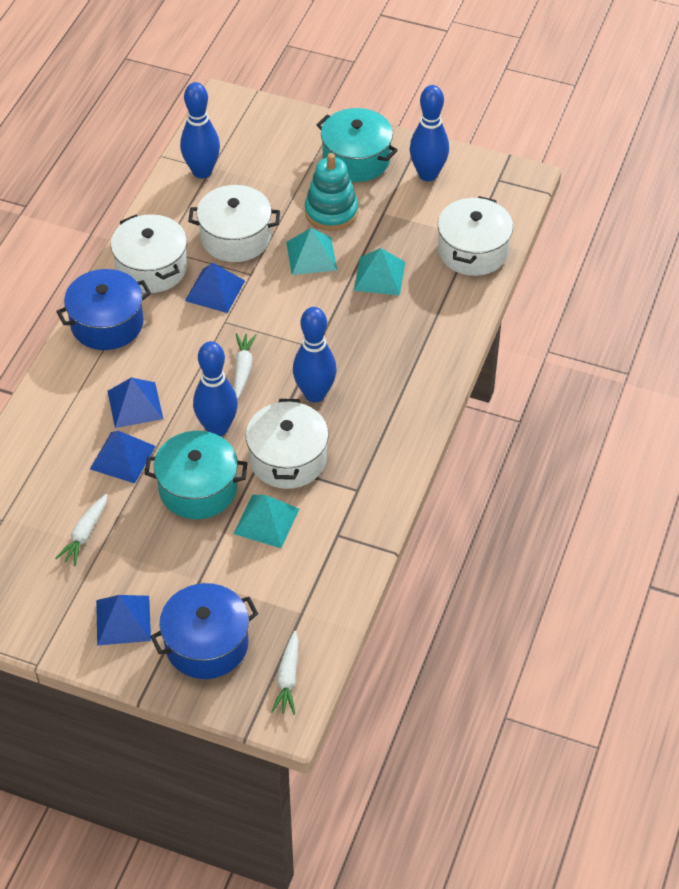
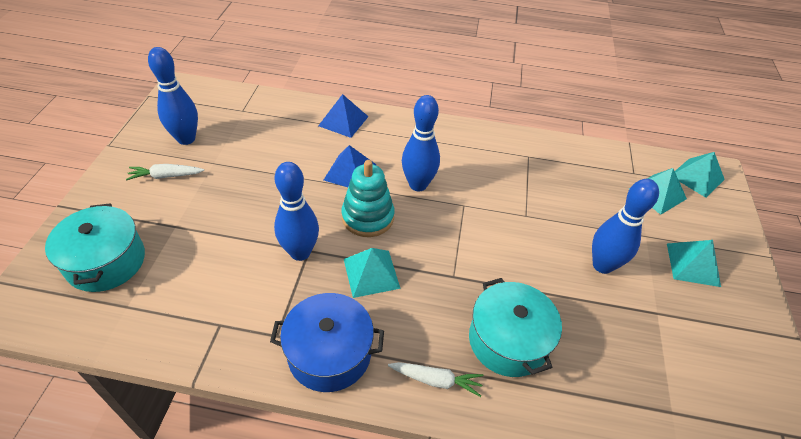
blue pot: 2 -> 1
blue pyramid: 4 -> 2
turquoise pyramid: 3 -> 4
white carrot: 3 -> 2
white pot: 4 -> 0

